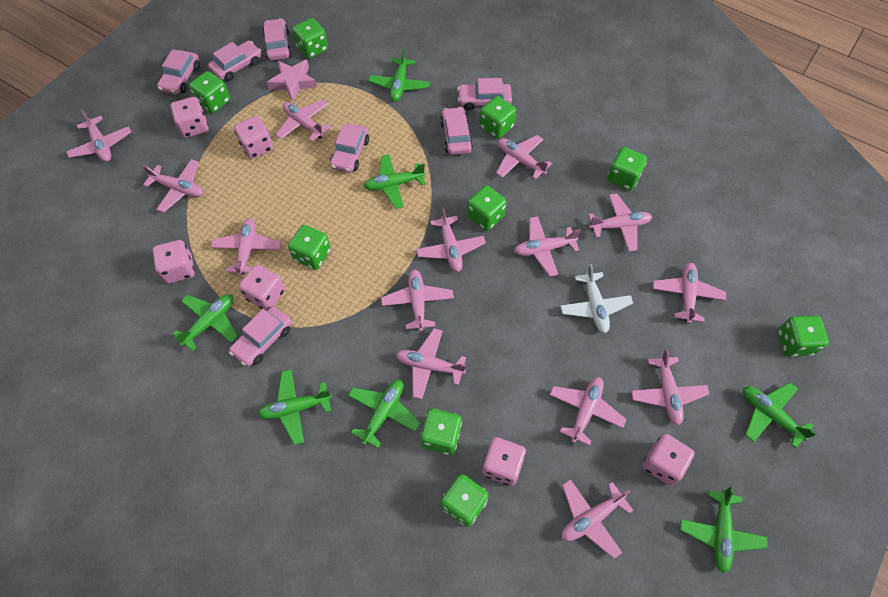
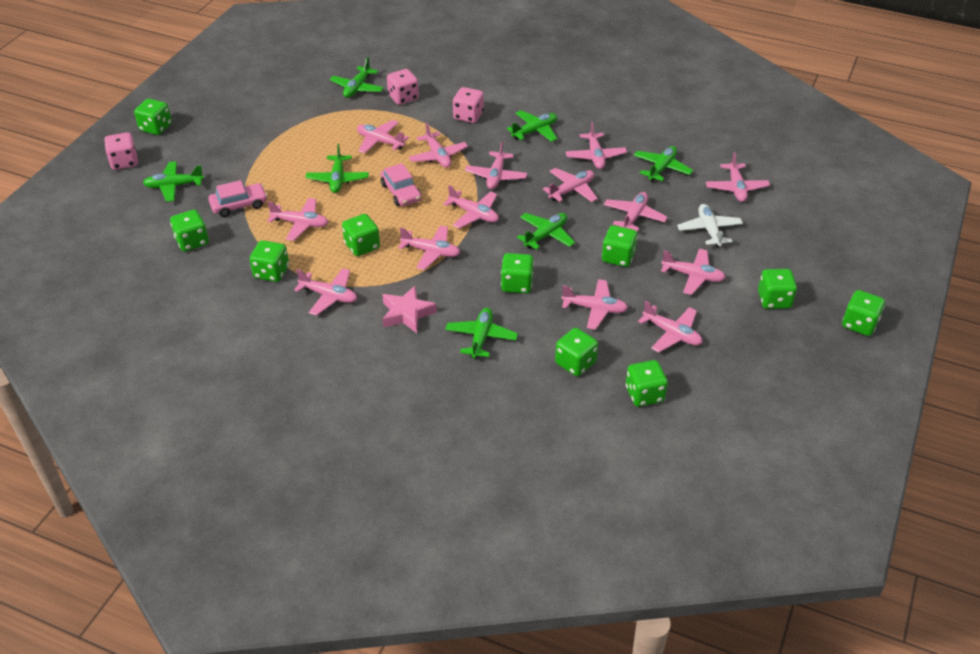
green dice: 9 -> 10
pink car: 7 -> 2
pink dice: 6 -> 3

